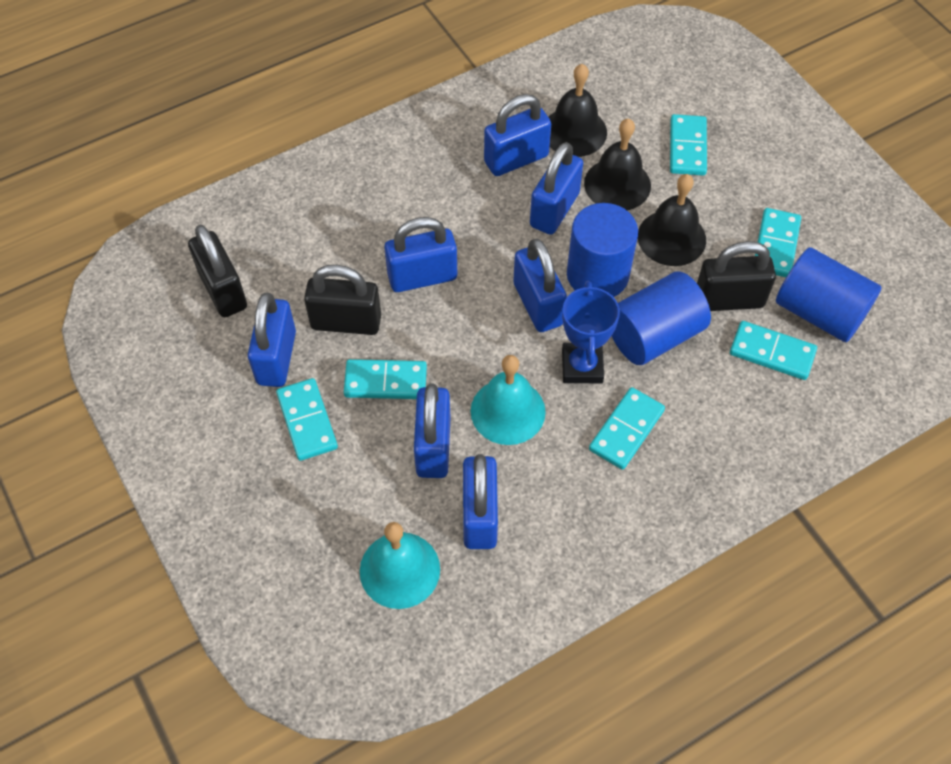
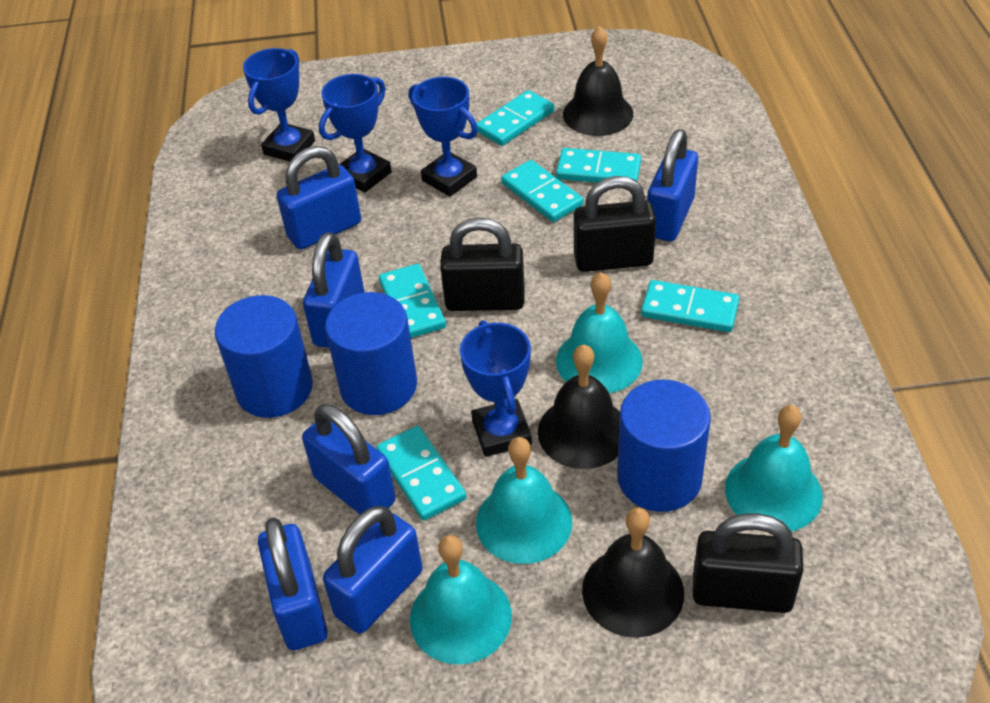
blue padlock: 7 -> 6
blue trophy: 1 -> 4
turquoise bell: 2 -> 4

